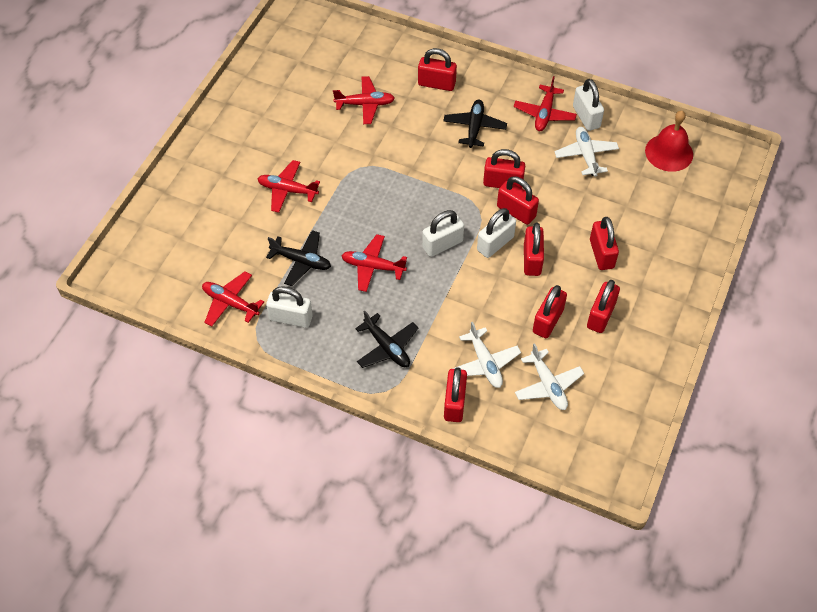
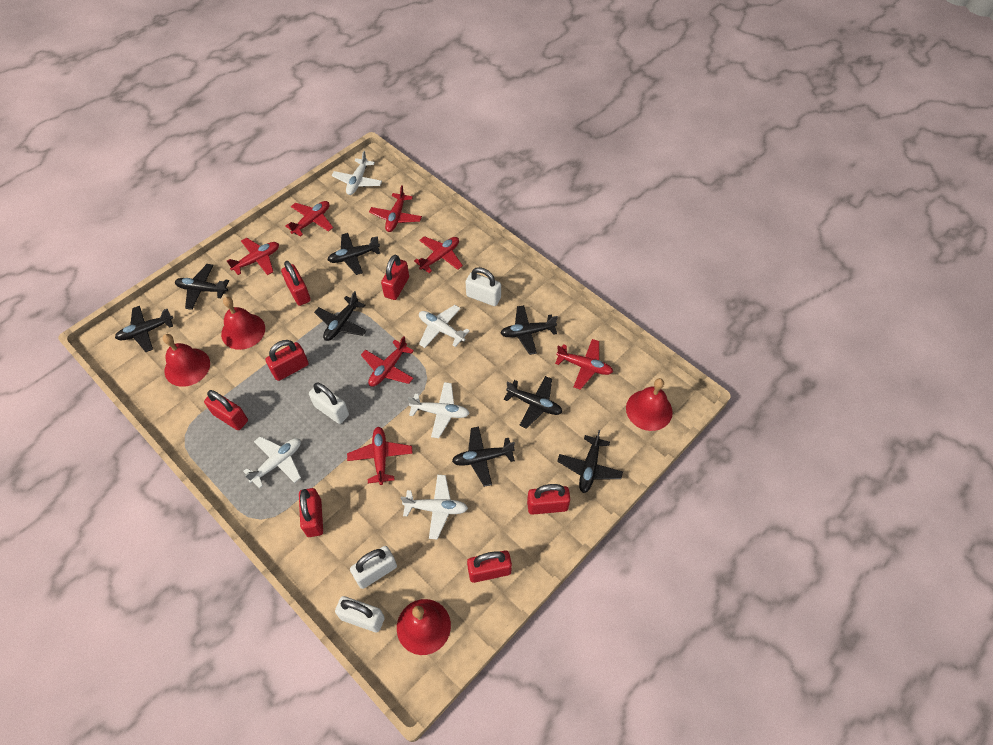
black plane: 3 -> 8
red bell: 1 -> 4
red padlock: 8 -> 7
red plane: 5 -> 7
white plane: 3 -> 5

